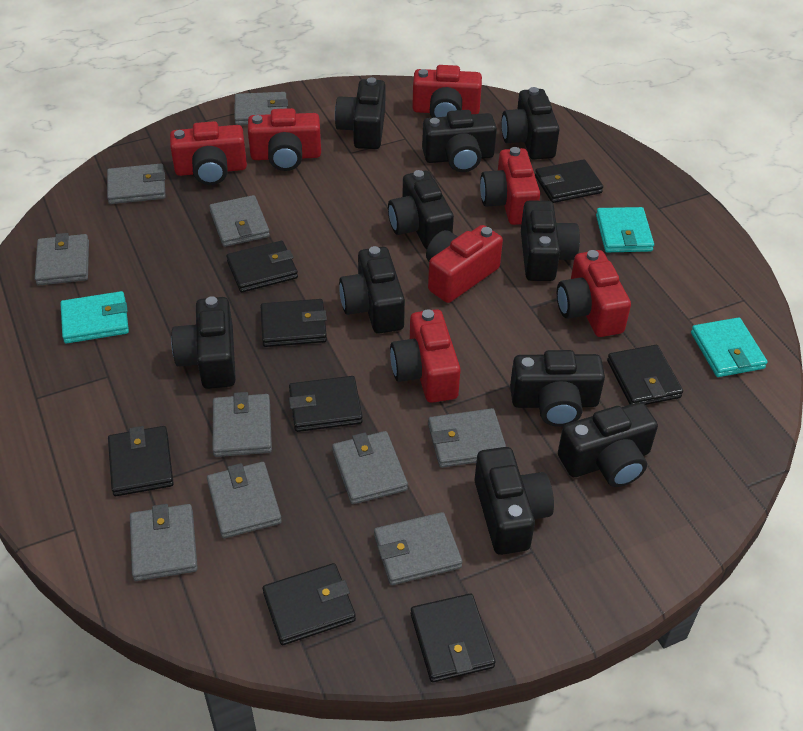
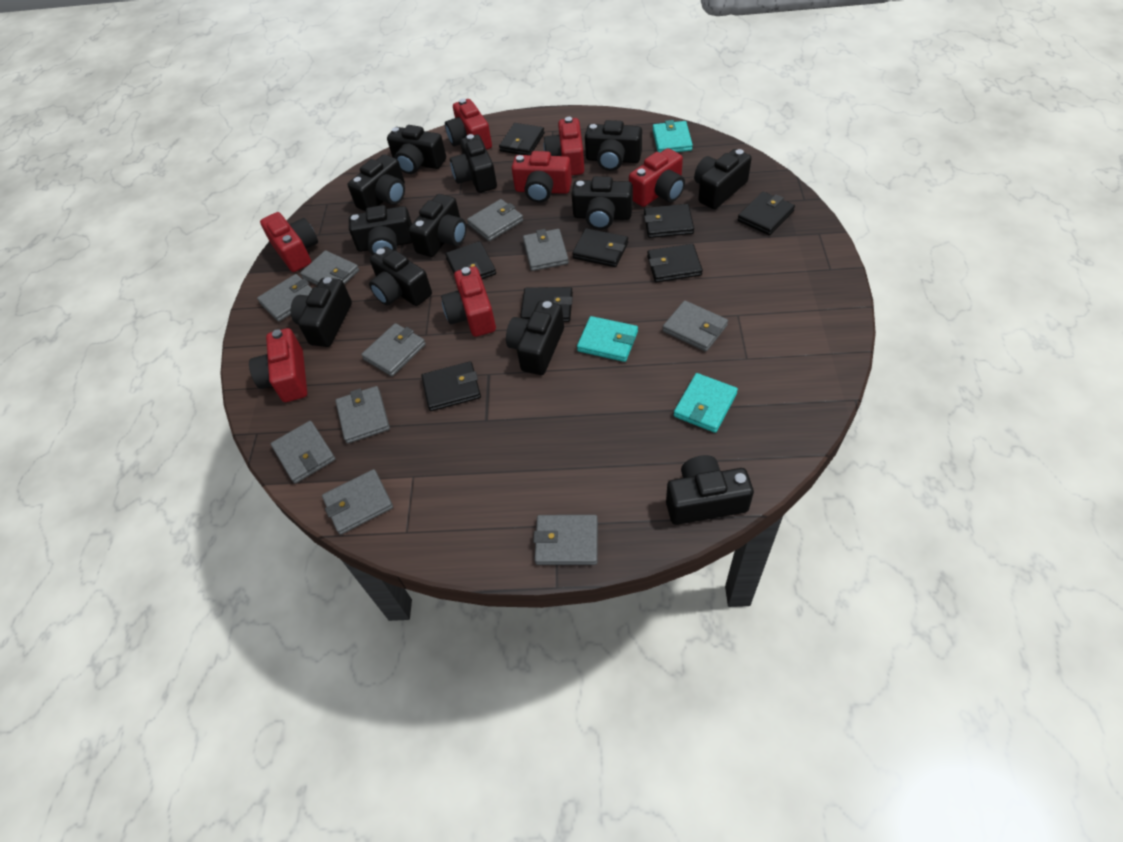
black camera: 10 -> 12

